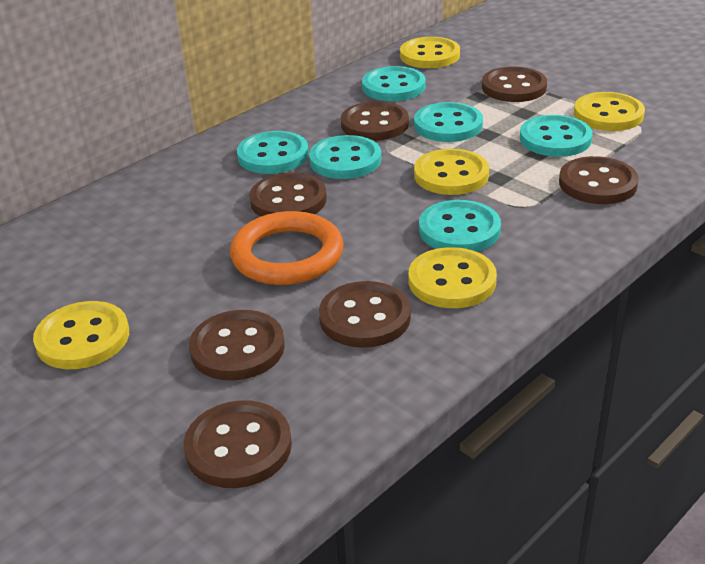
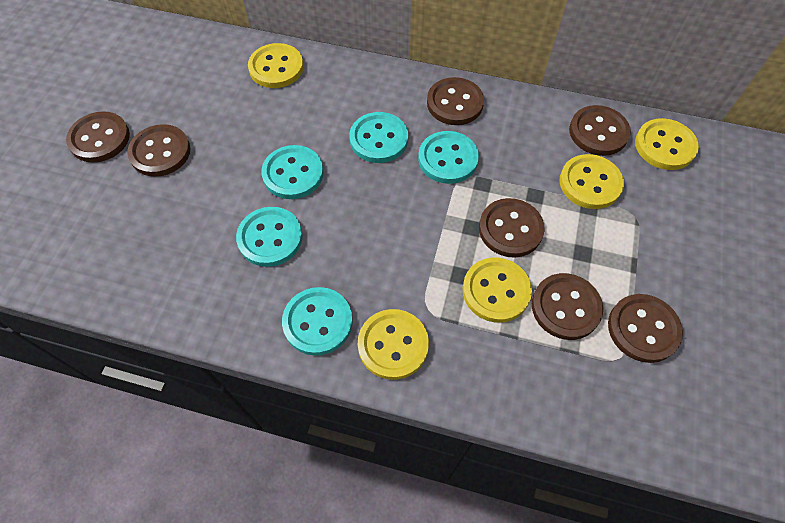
orange ring: 1 -> 0
turquoise button: 6 -> 5

